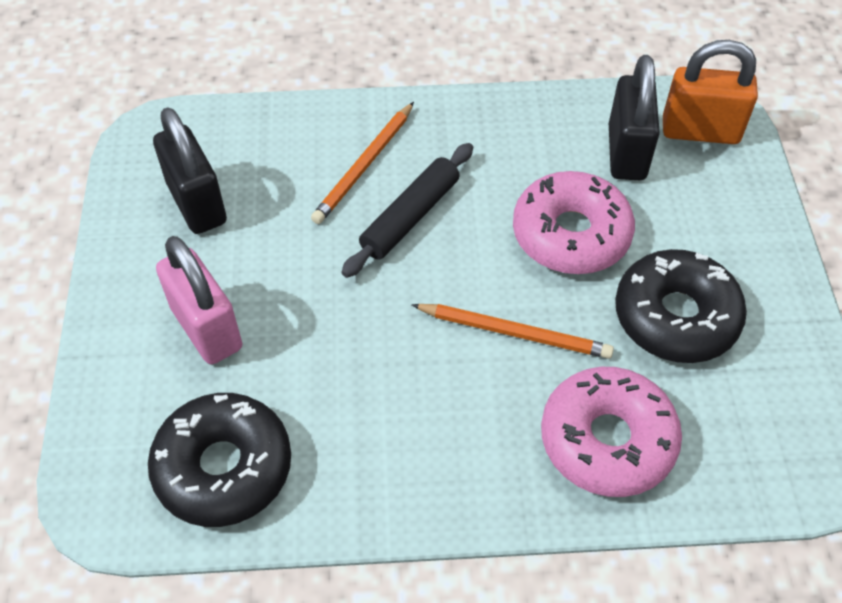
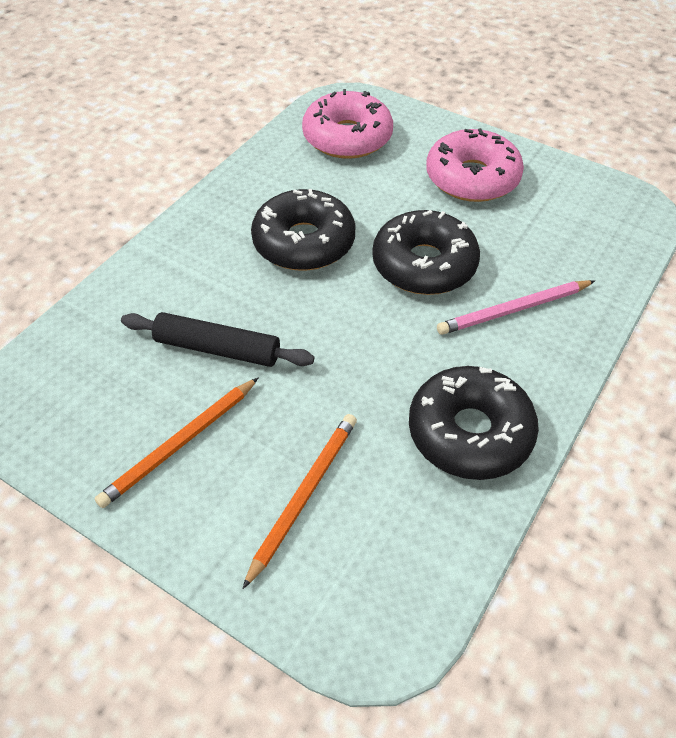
black donut: 2 -> 3
black padlock: 2 -> 0
orange padlock: 1 -> 0
pink padlock: 1 -> 0
pink pencil: 0 -> 1

